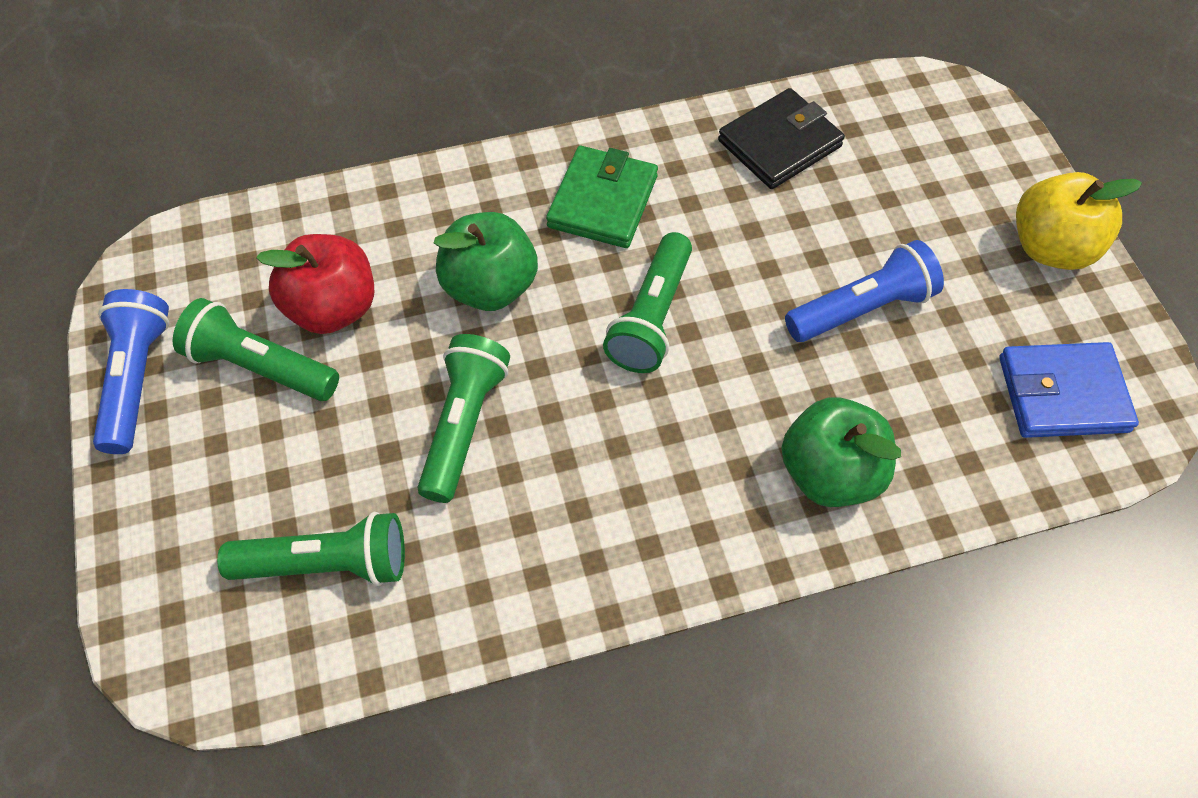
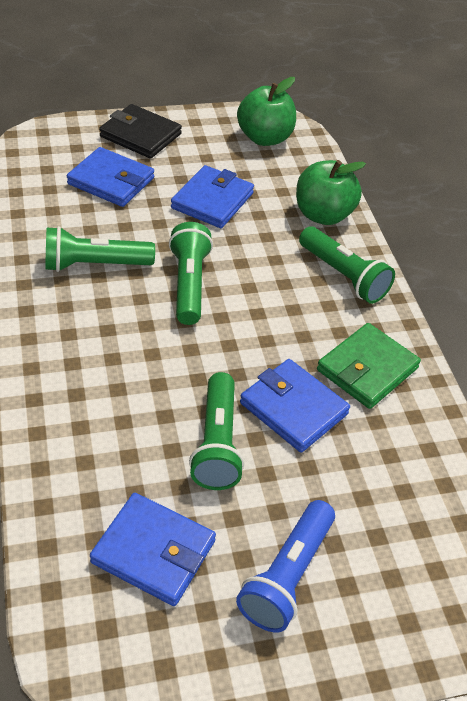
blue flashlight: 2 -> 1
blue wallet: 1 -> 4
red apple: 1 -> 0
yellow apple: 1 -> 0

